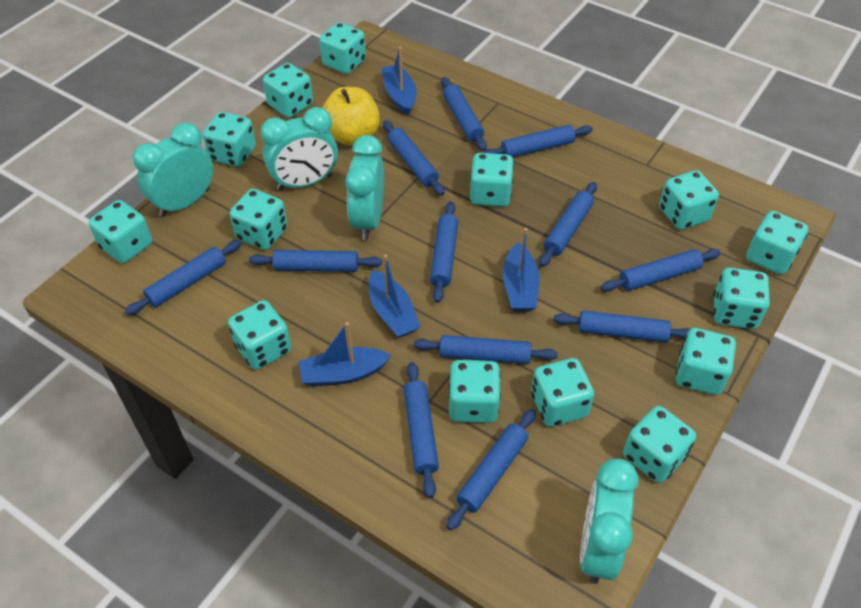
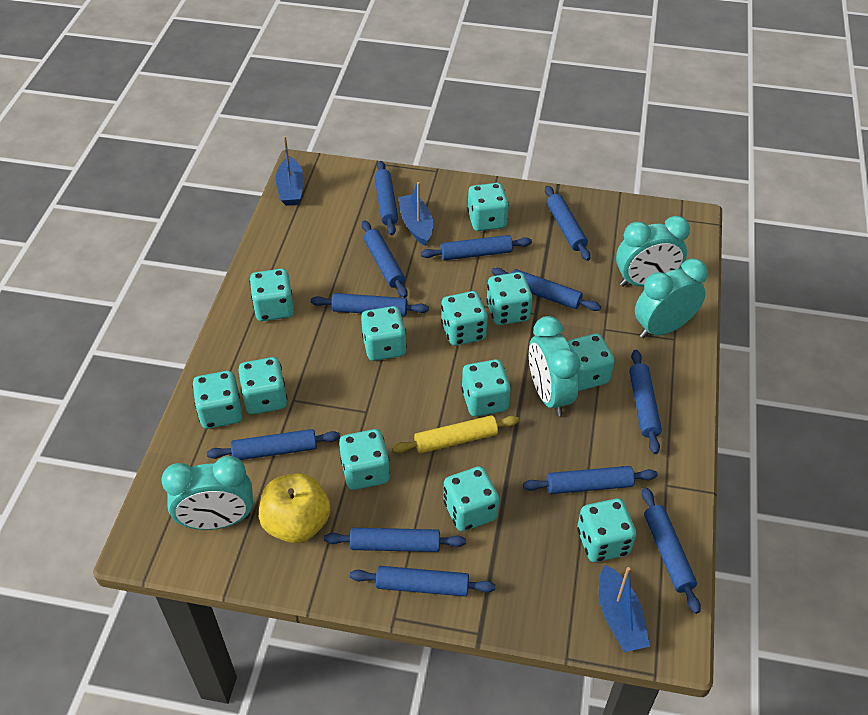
blue boat: 4 -> 3
turquoise dice: 14 -> 12
yellow rolling pin: 0 -> 1

